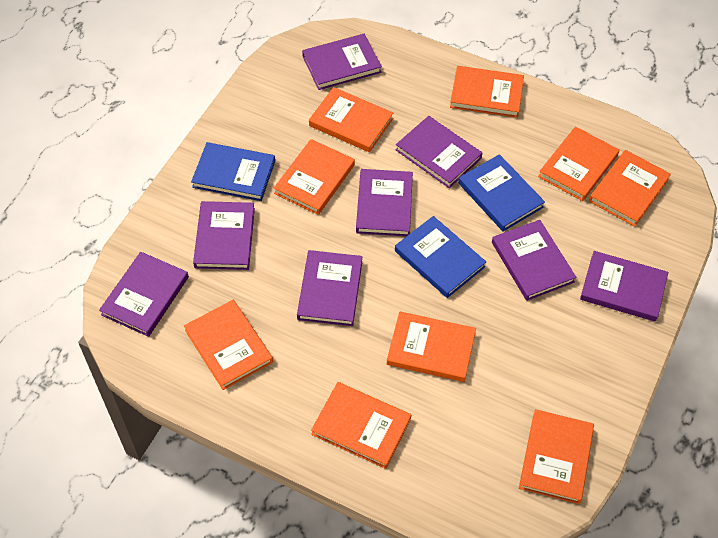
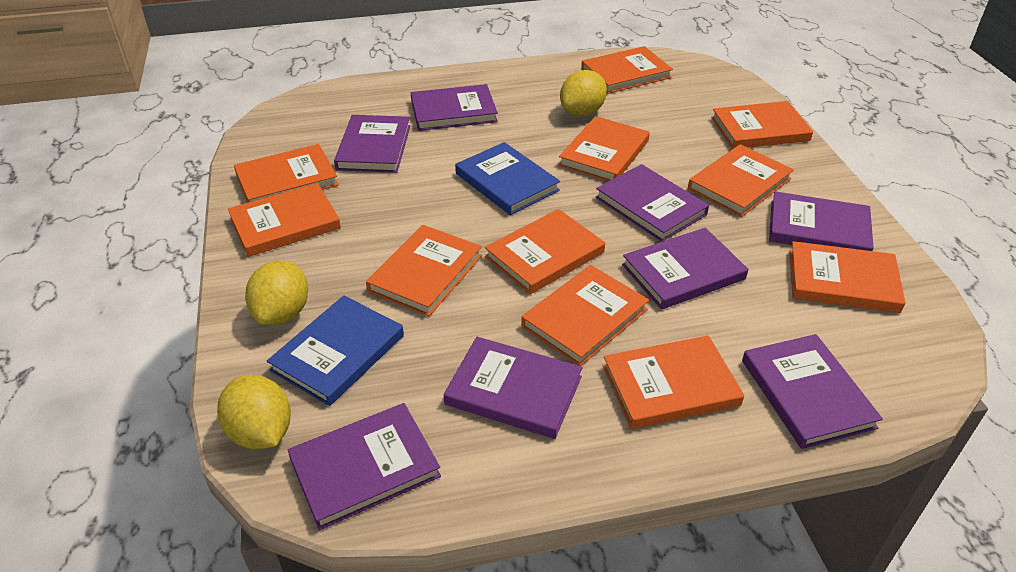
blue book: 3 -> 2
orange book: 9 -> 11
yellow lemon: 0 -> 3

